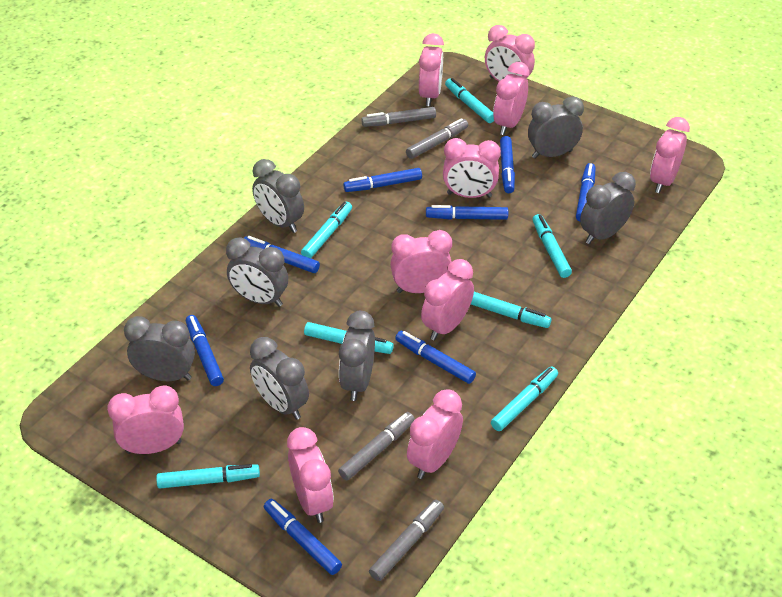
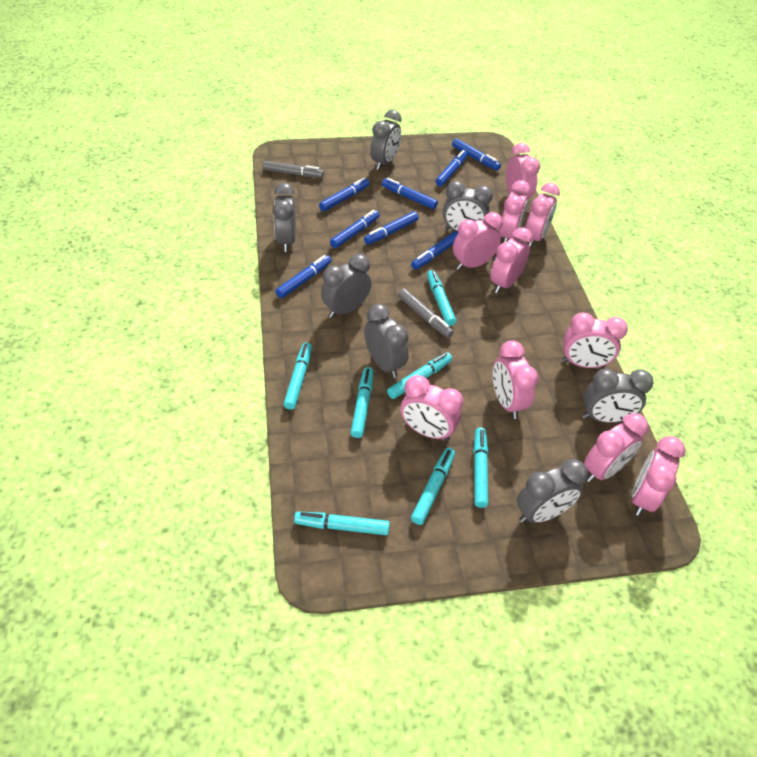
grey marker: 4 -> 2

